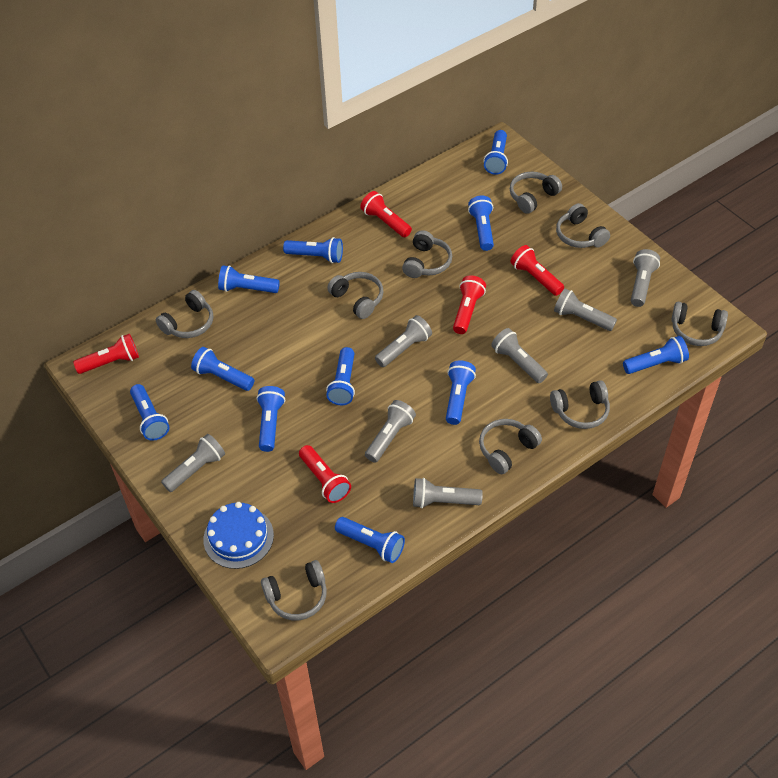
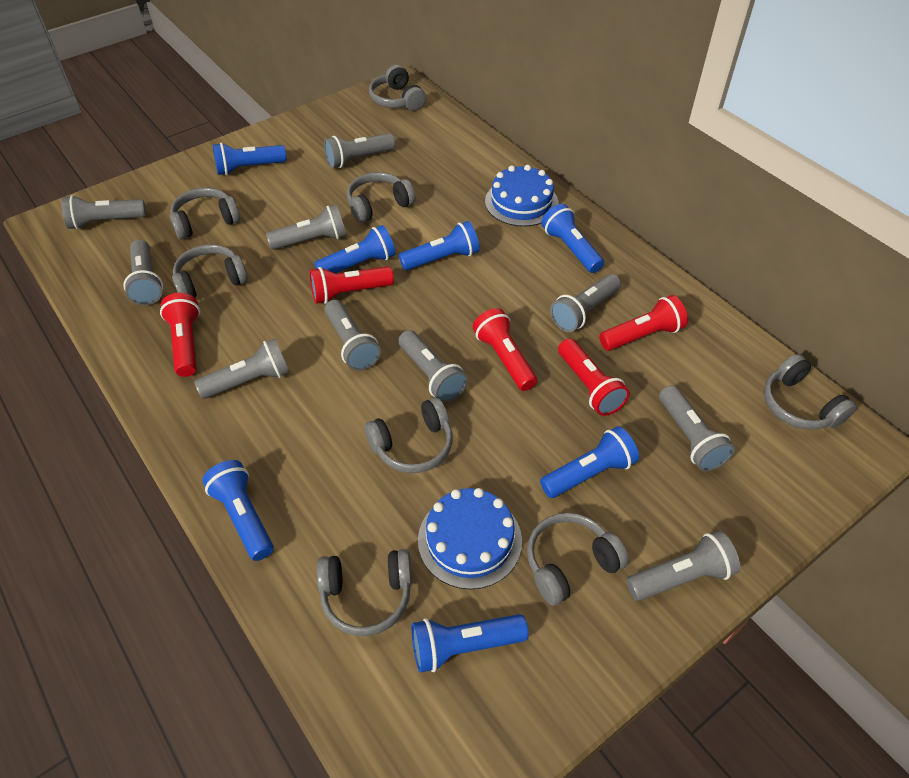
blue cake: 1 -> 2
blue flashlight: 11 -> 7
grey flashlight: 7 -> 10
grey headphones: 9 -> 8

